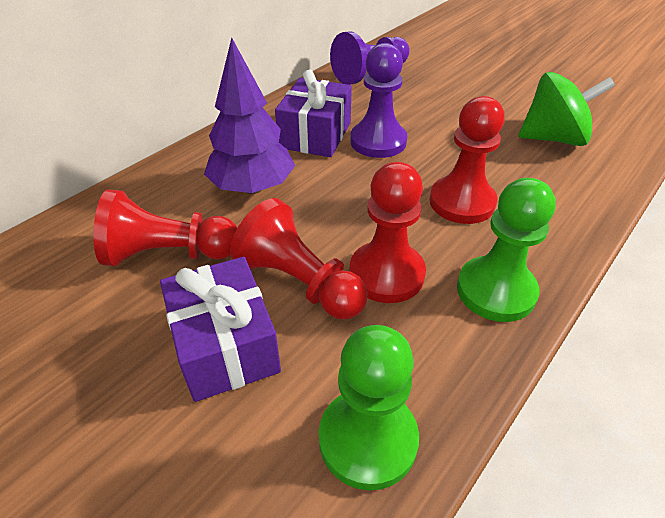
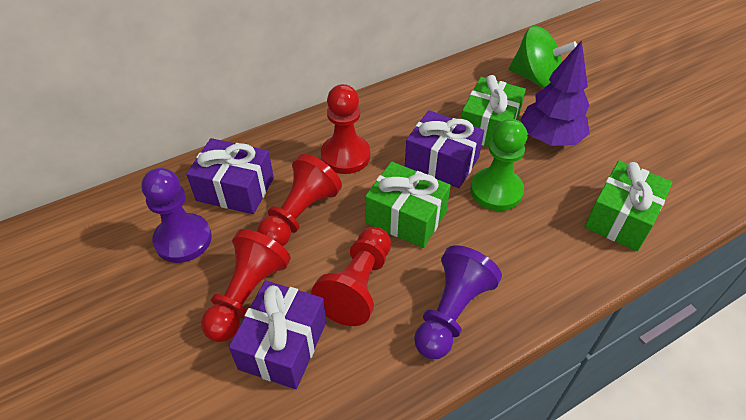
green gift: 0 -> 3
green pawn: 2 -> 1
purple gift: 2 -> 3

